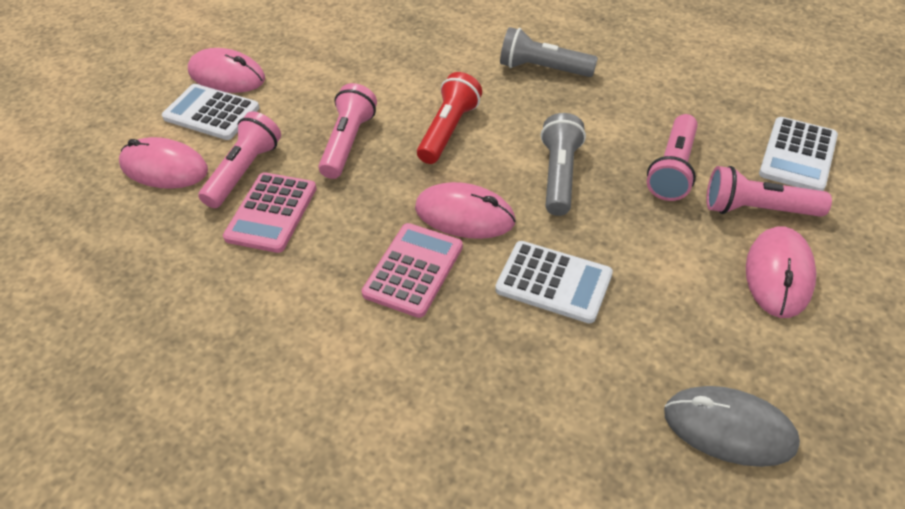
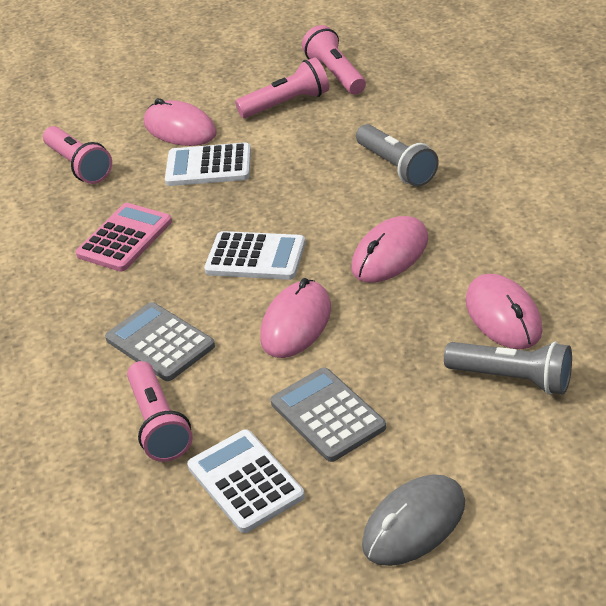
grey calculator: 0 -> 2
pink calculator: 2 -> 1
red flashlight: 1 -> 0

